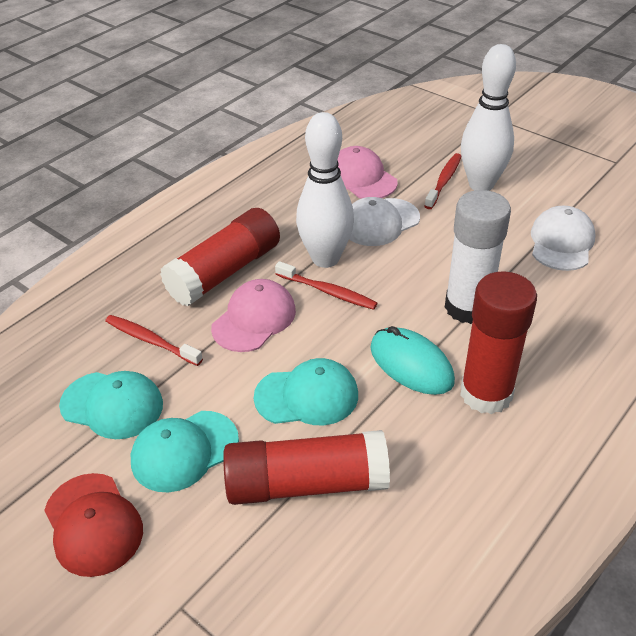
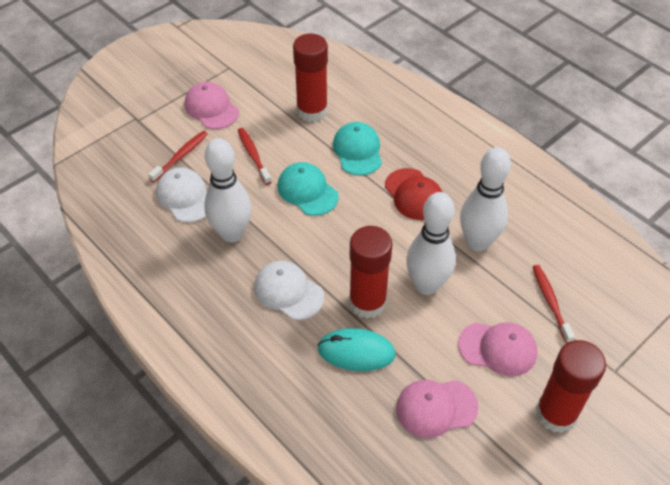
pink cap: 2 -> 3
turquoise cap: 3 -> 2
white bowling pin: 2 -> 3
white glue stick: 1 -> 0

